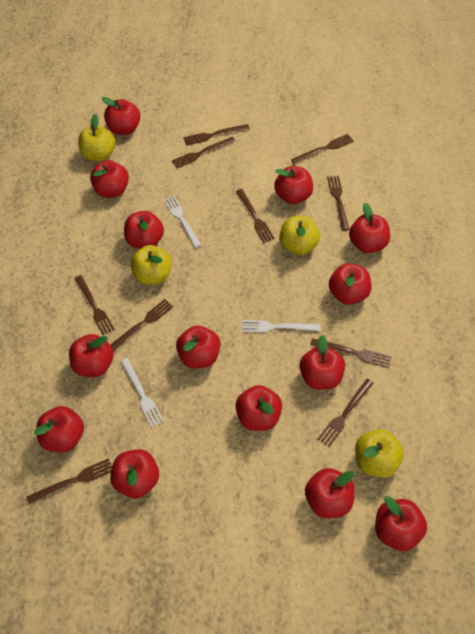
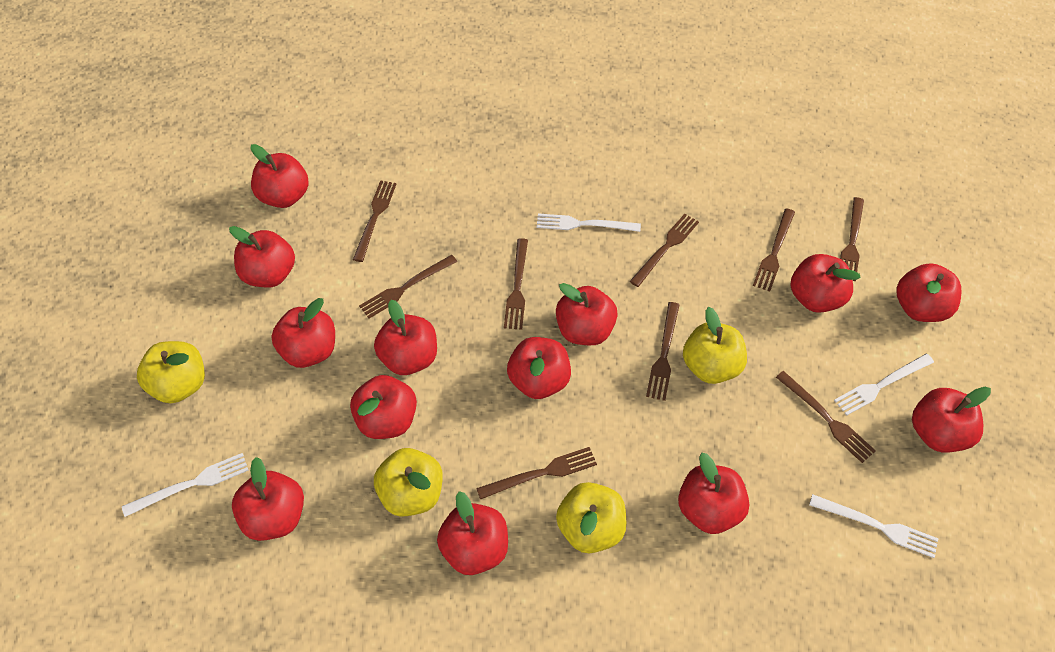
brown fork: 10 -> 9
red apple: 14 -> 13
white fork: 3 -> 4

